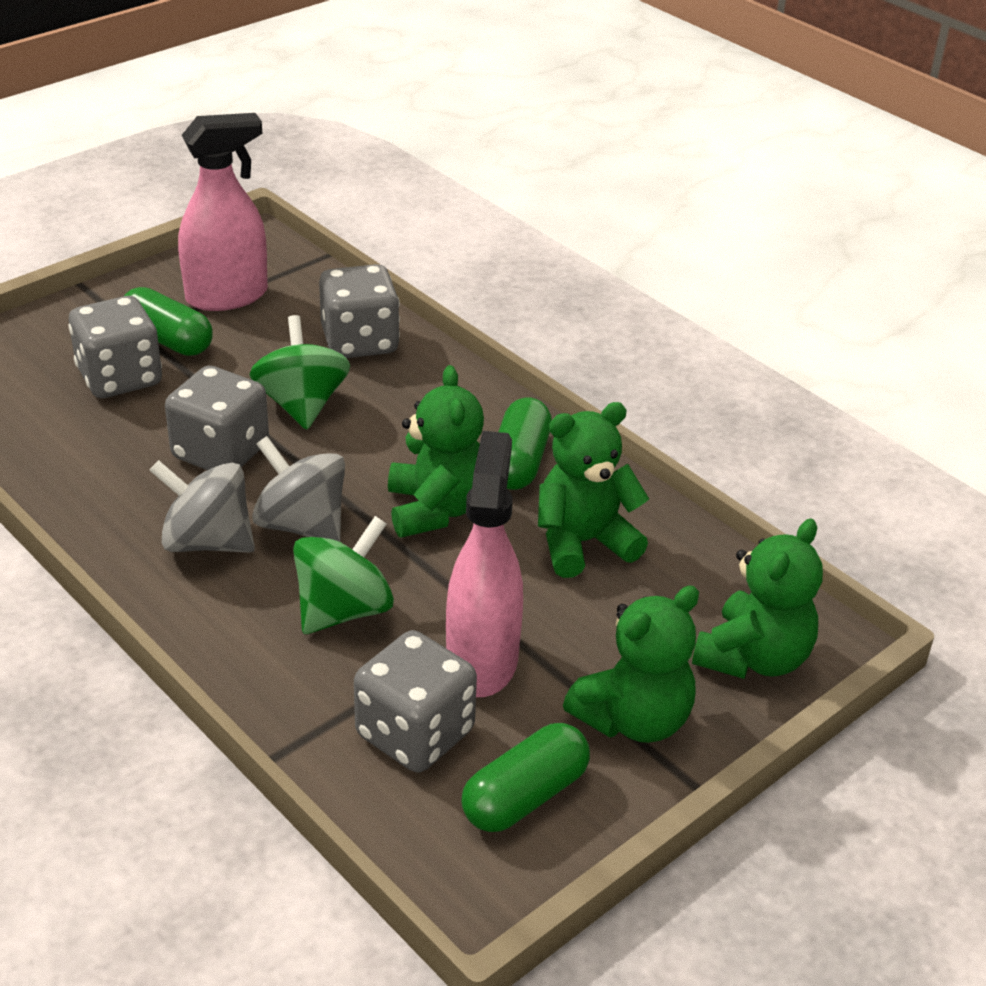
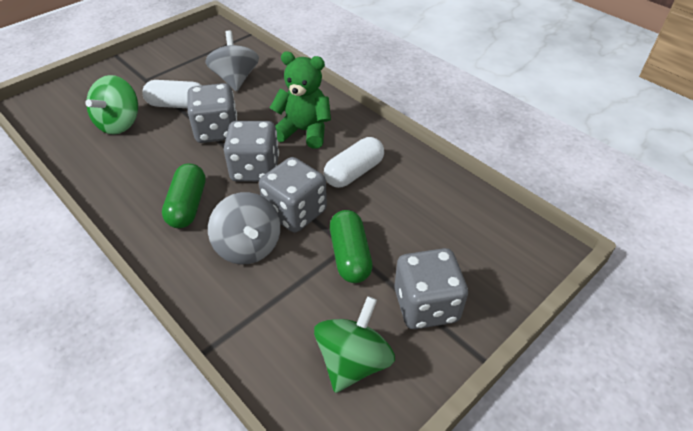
green capsule: 3 -> 2
green teddy bear: 4 -> 1
pink spray bottle: 2 -> 0
white capsule: 0 -> 2

